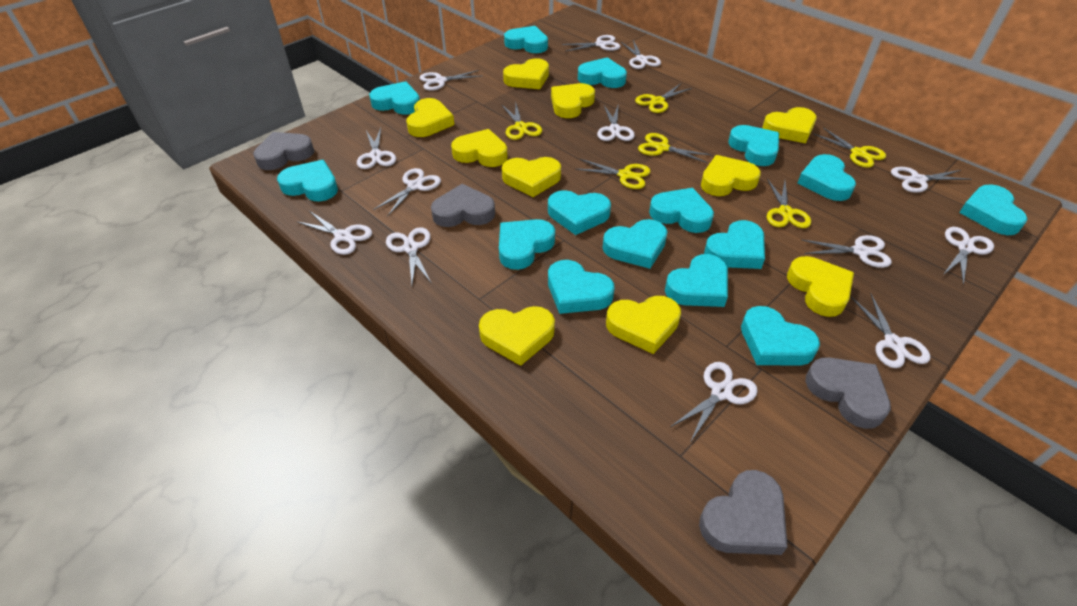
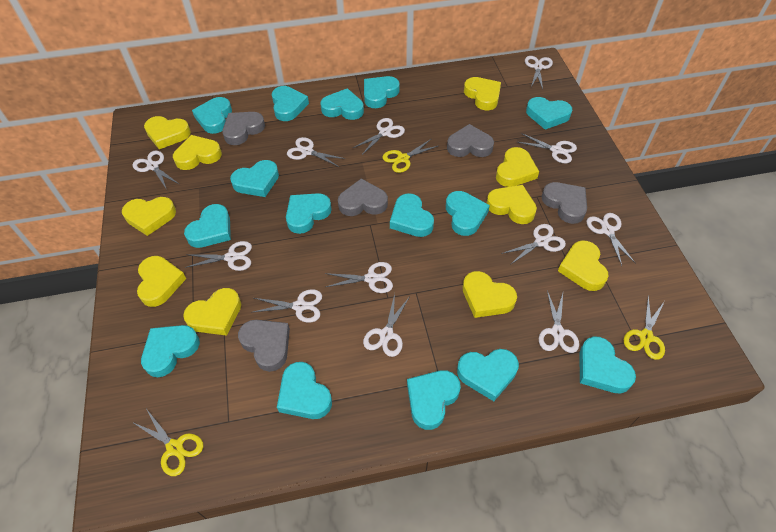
grey heart: 4 -> 5
white scissors: 13 -> 12
yellow scissors: 6 -> 3

